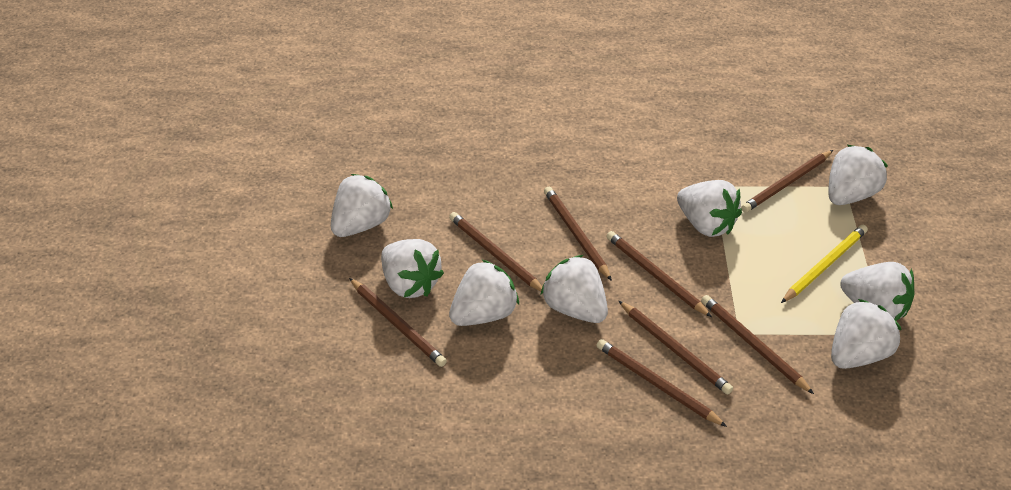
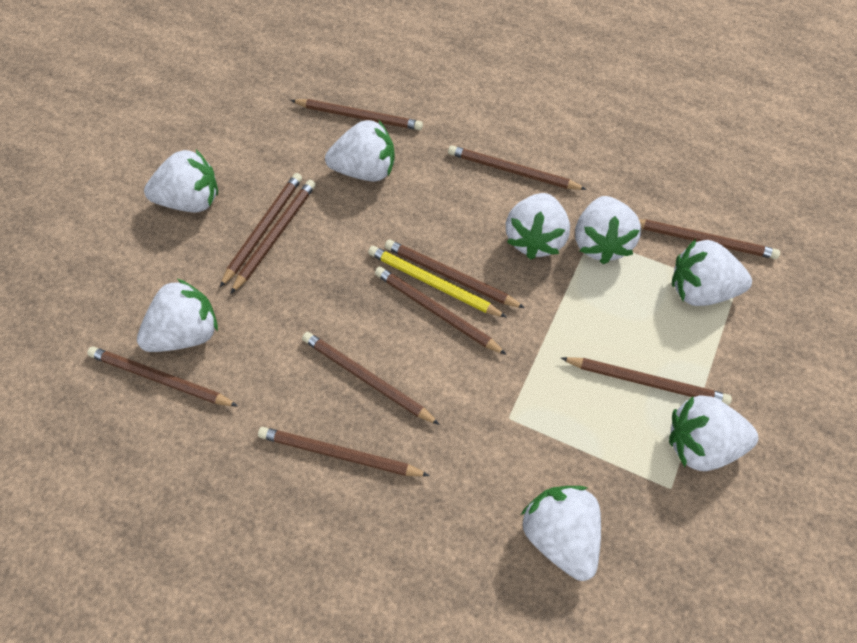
brown pencil: 8 -> 11

